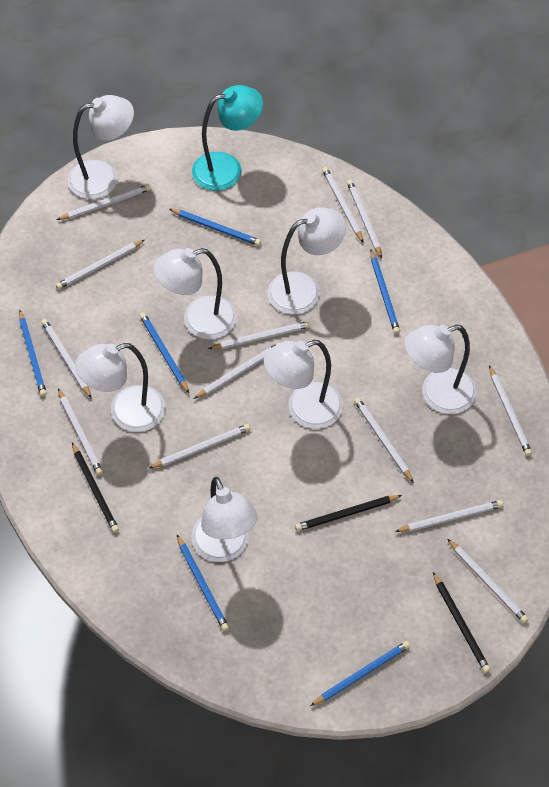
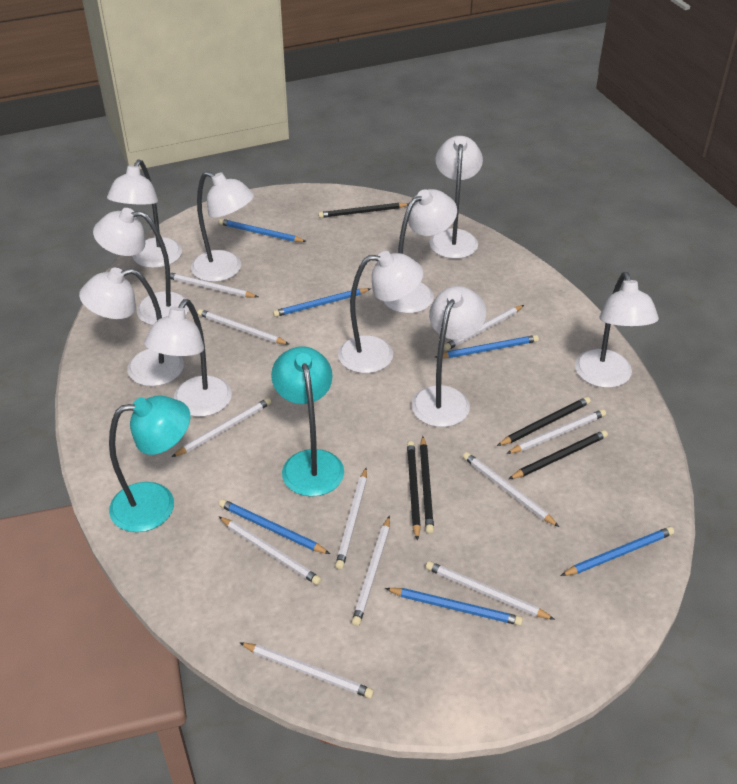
black pencil: 3 -> 5
turquoise lamp: 1 -> 2
white lamp: 7 -> 10
white pencil: 13 -> 11

